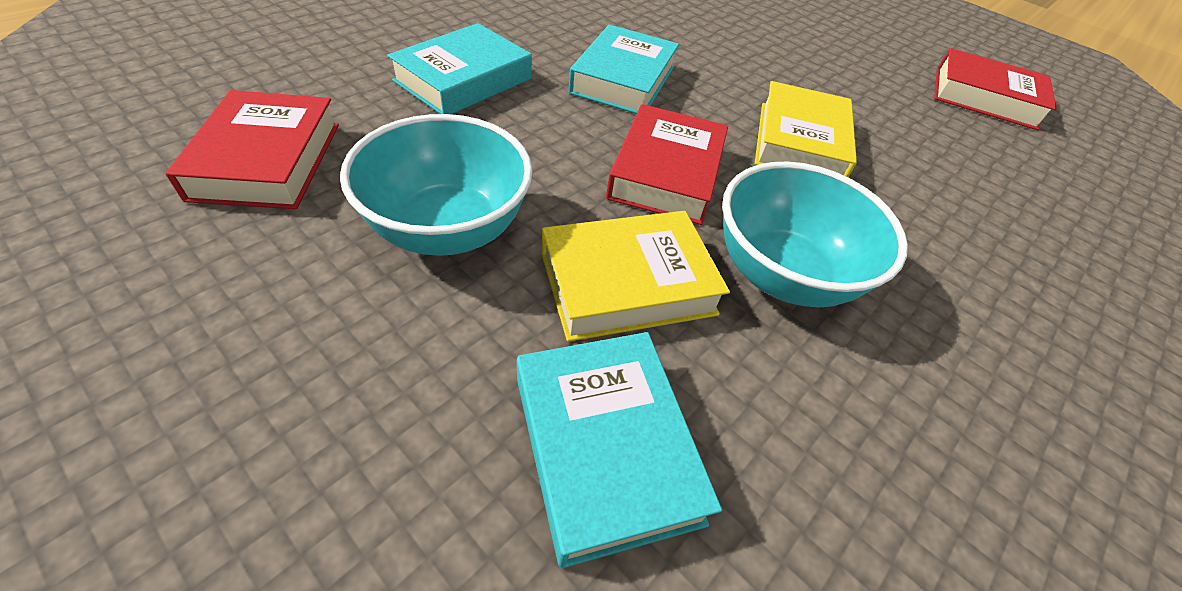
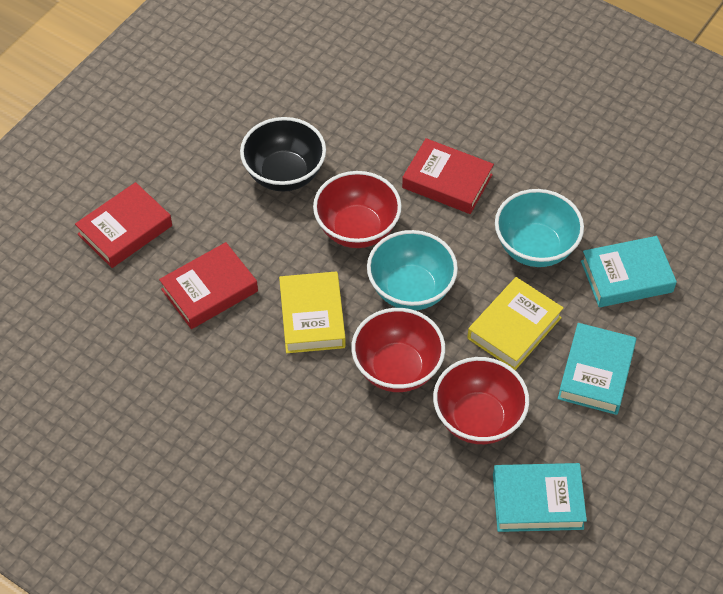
black bowl: 0 -> 1
red bowl: 0 -> 3

